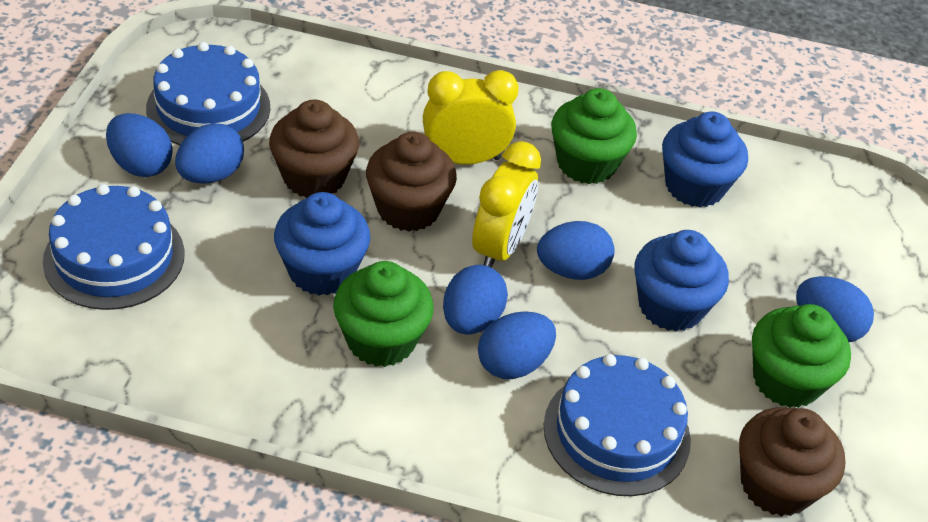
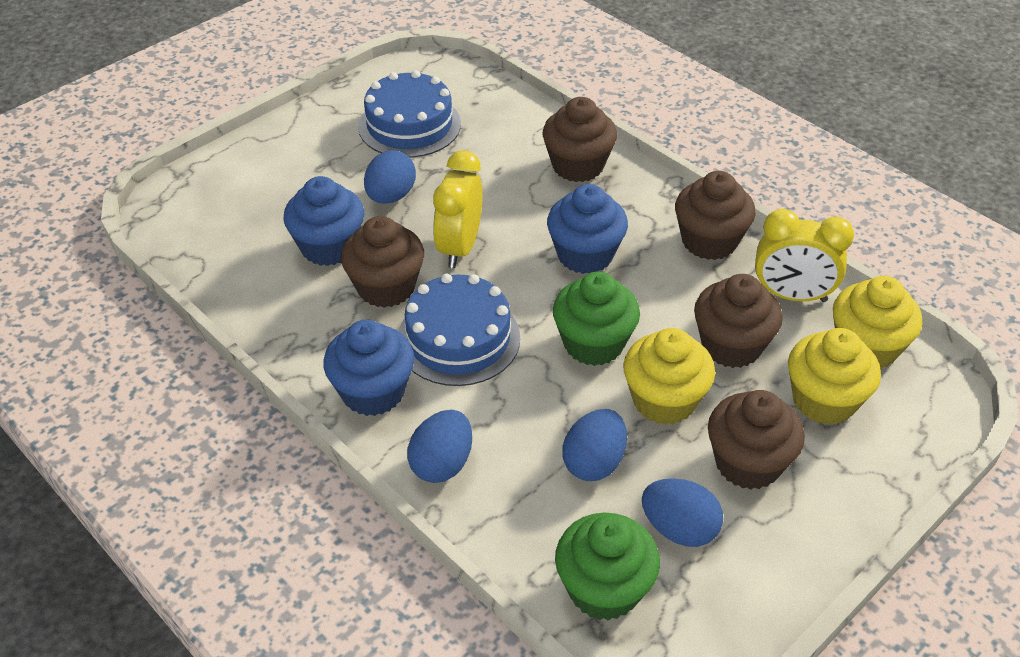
blue cake: 3 -> 2
blue egg: 6 -> 4
brown cupcake: 3 -> 5
green cupcake: 3 -> 2
yellow cupcake: 0 -> 3

